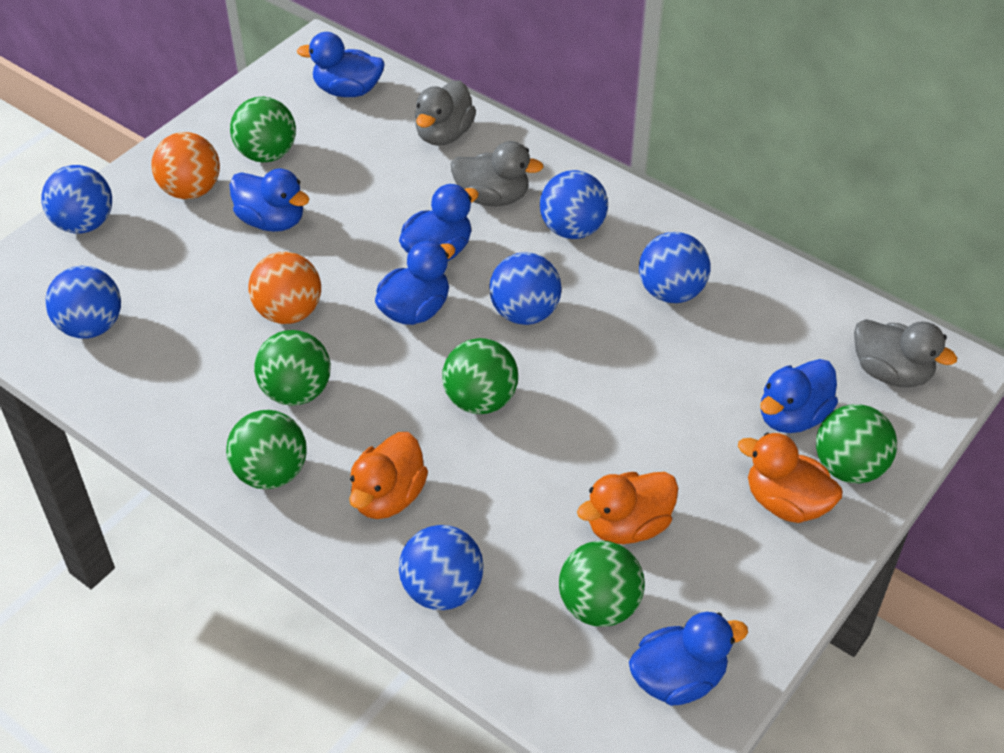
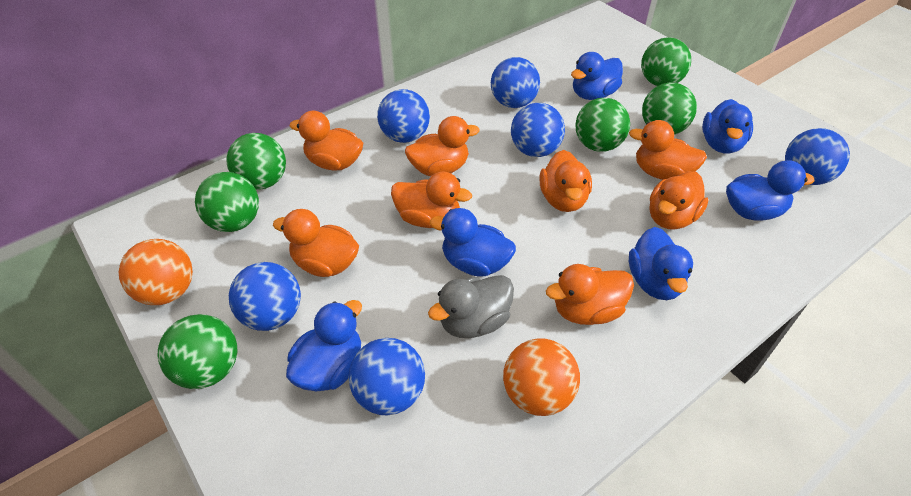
grey duck: 3 -> 1
orange duck: 3 -> 8

